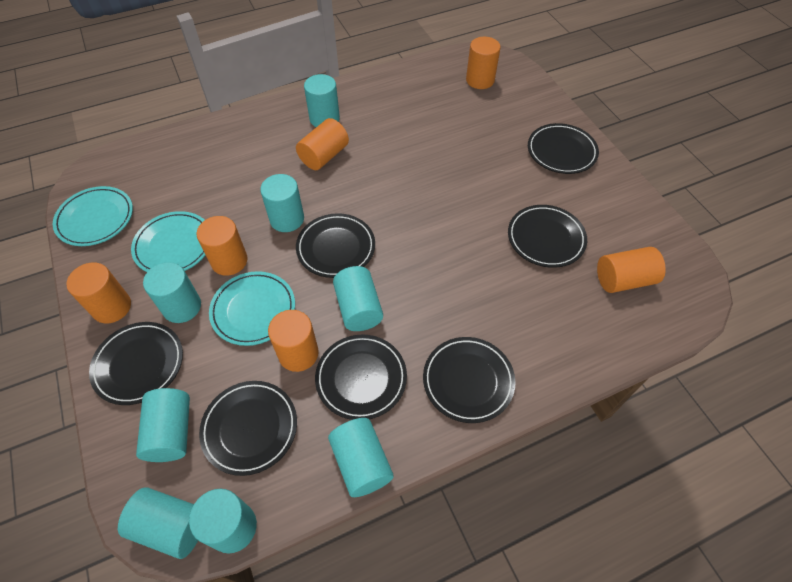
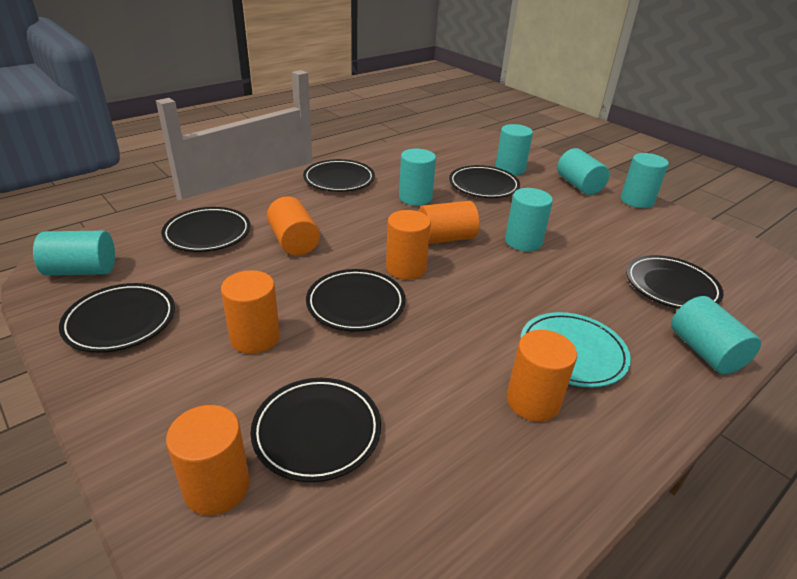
turquoise cylinder: 8 -> 7
turquoise plate: 3 -> 1

